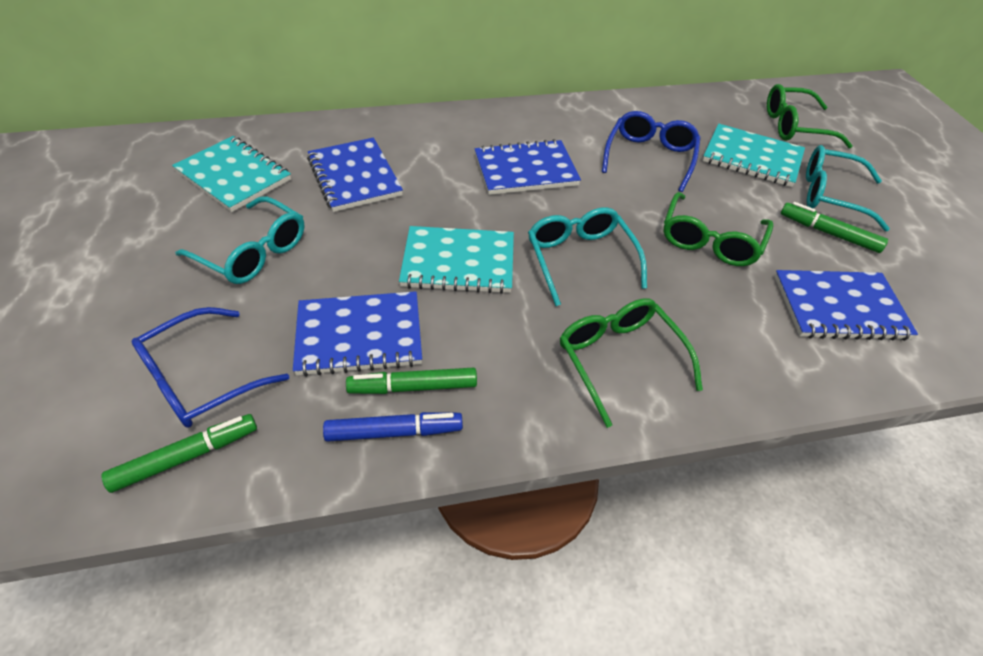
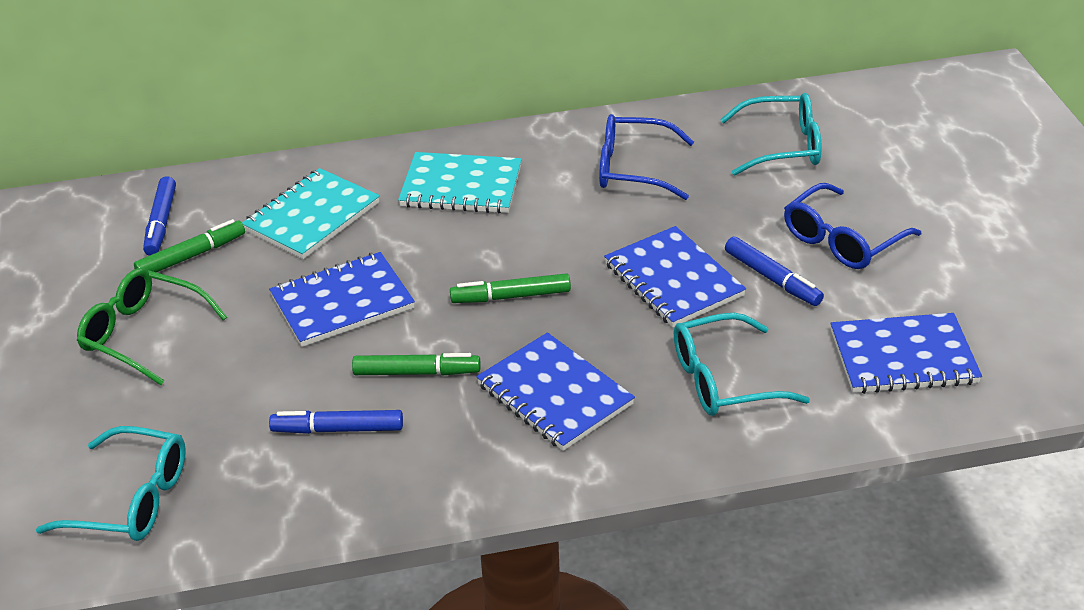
blue marker: 1 -> 3
green glasses: 3 -> 1
turquoise notebook: 3 -> 2

